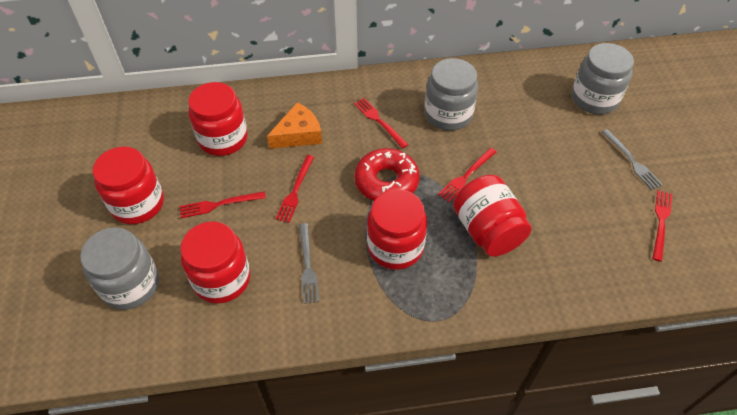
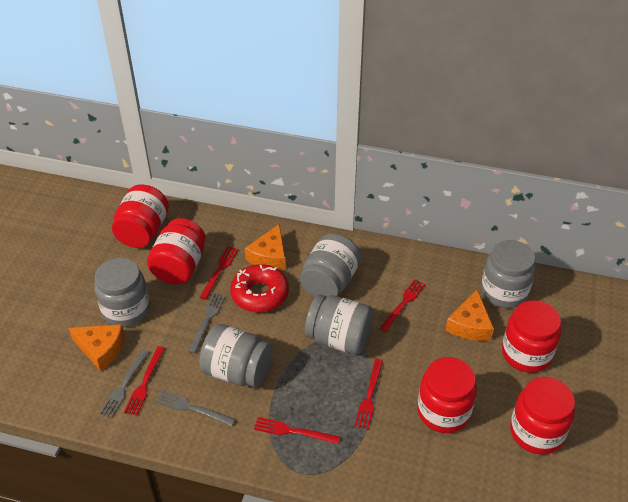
grey fork: 2 -> 3
grey jar: 3 -> 5
orange cheese: 1 -> 3

